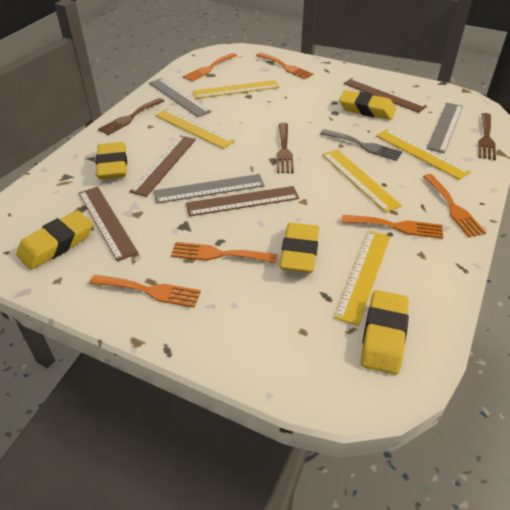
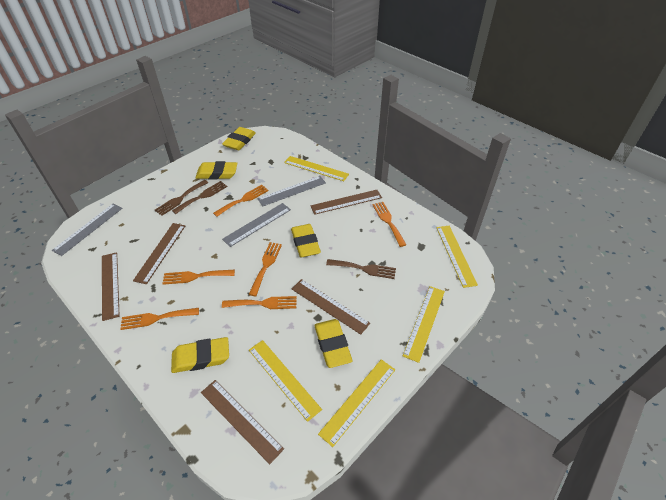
brown ruler: 4 -> 5
grey fork: 1 -> 0

